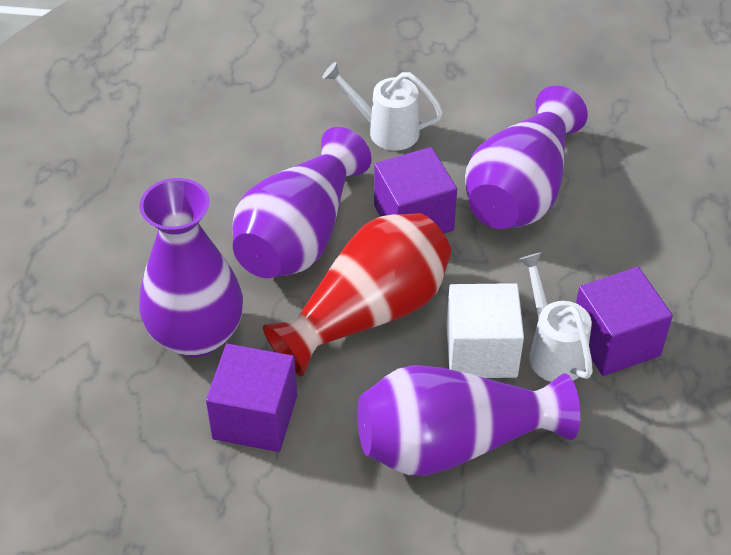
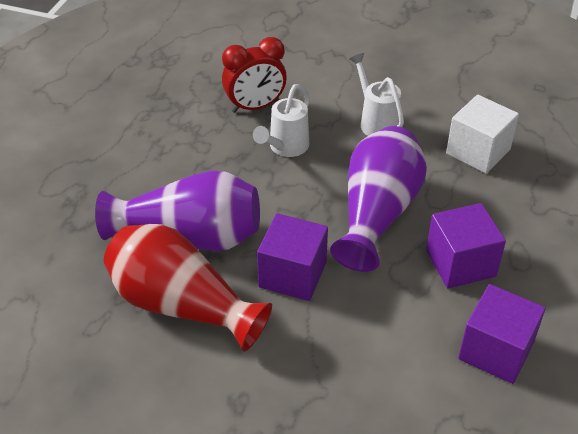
purple vase: 4 -> 2
red clock: 0 -> 1

